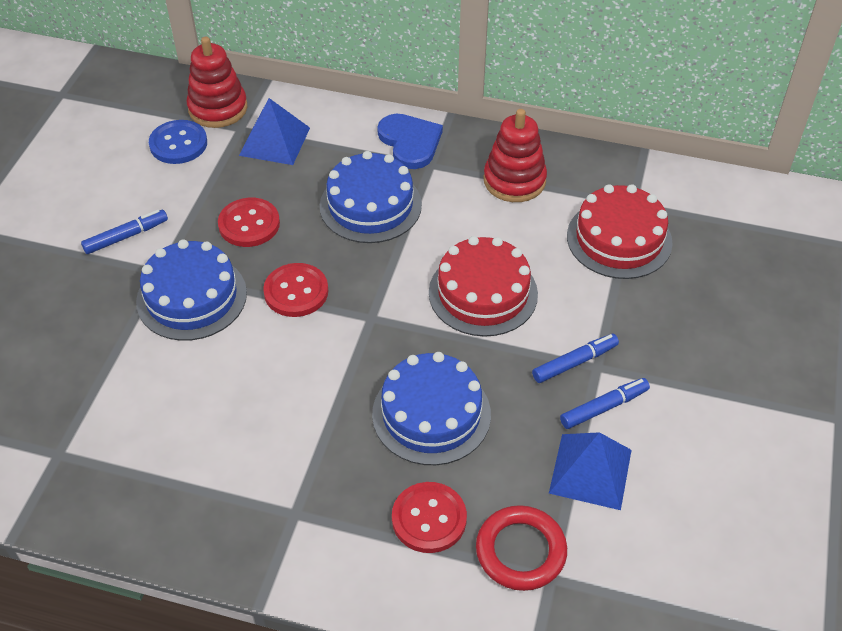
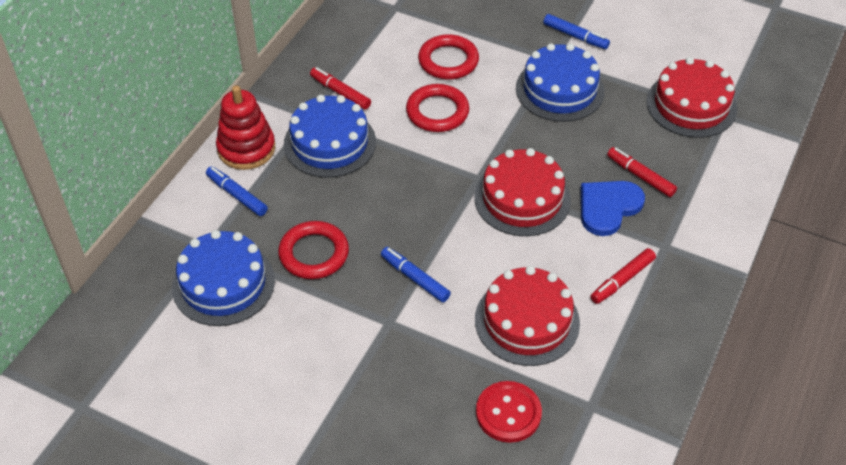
blue button: 1 -> 0
blue pyramid: 2 -> 0
red button: 3 -> 1
red cake: 2 -> 3
red marker: 0 -> 3
red ring: 1 -> 3
red stacking toy: 2 -> 1

